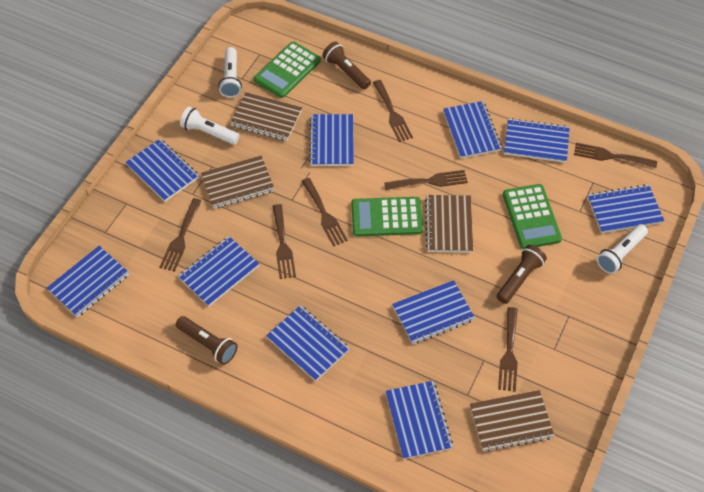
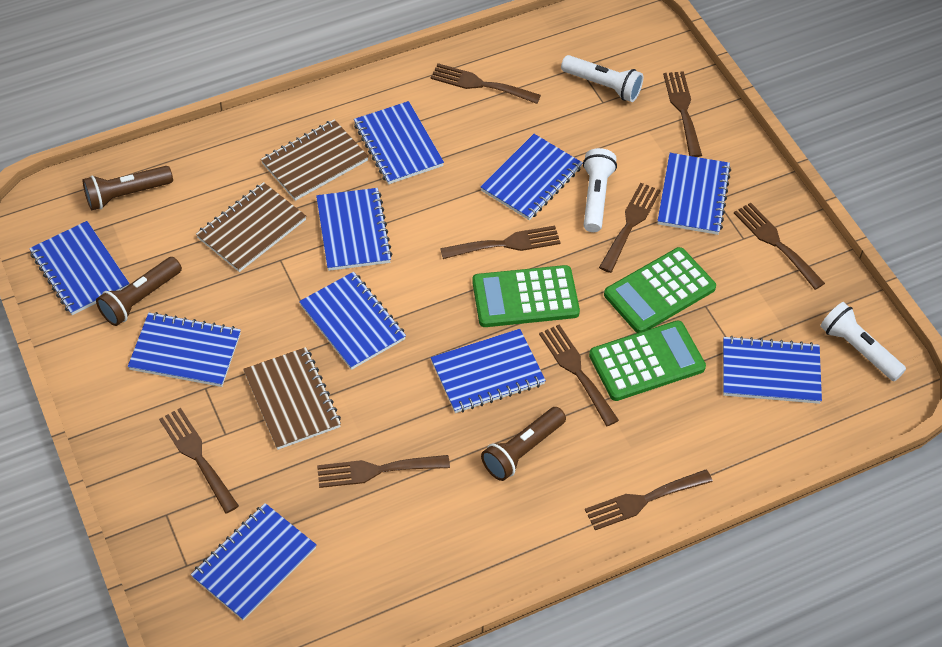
brown fork: 7 -> 9
brown notebook: 4 -> 3

